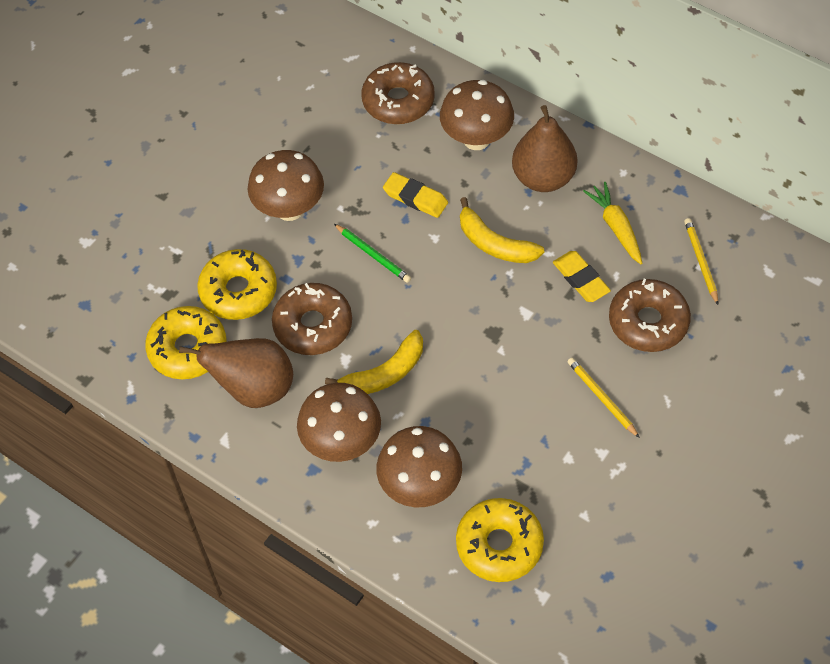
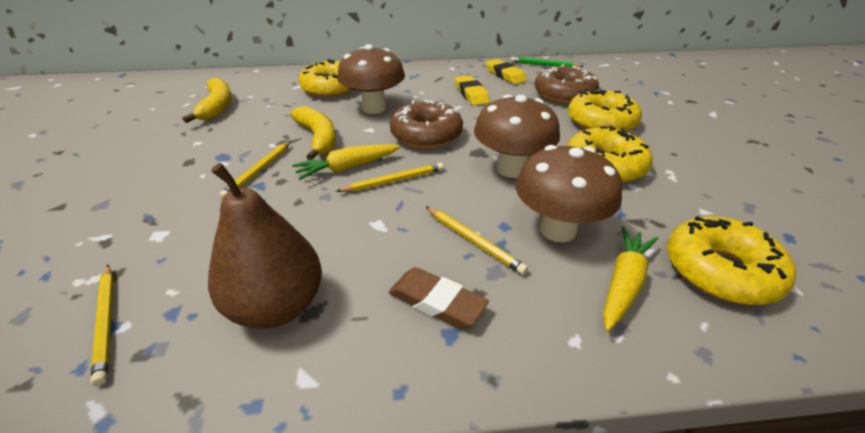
brown donut: 3 -> 2
brown eraser: 0 -> 1
brown mushroom: 4 -> 3
brown pear: 2 -> 1
yellow carrot: 1 -> 2
yellow donut: 3 -> 4
yellow pencil: 2 -> 4

